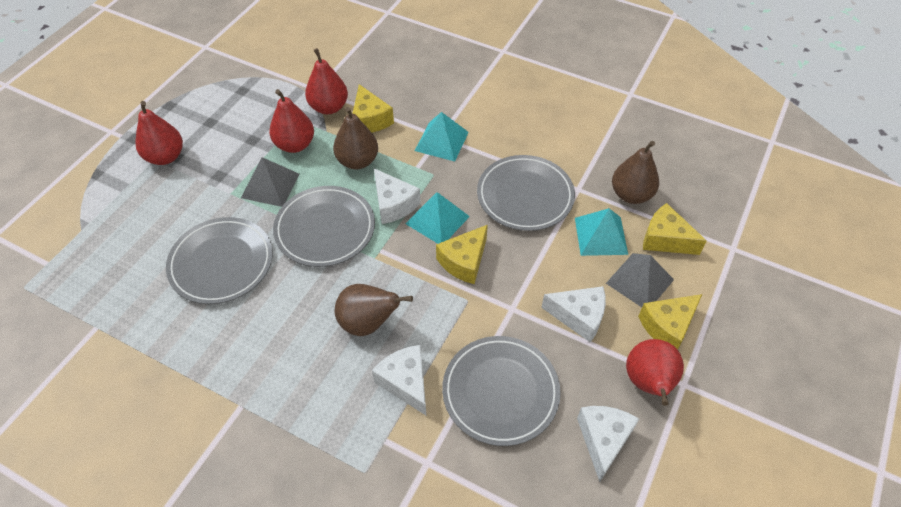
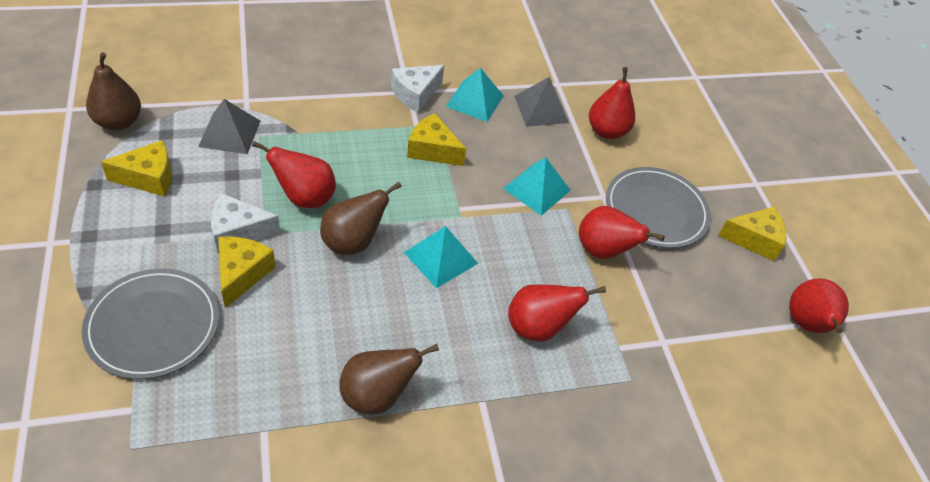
grey plate: 4 -> 2
red pear: 4 -> 5
white cheese: 4 -> 2

